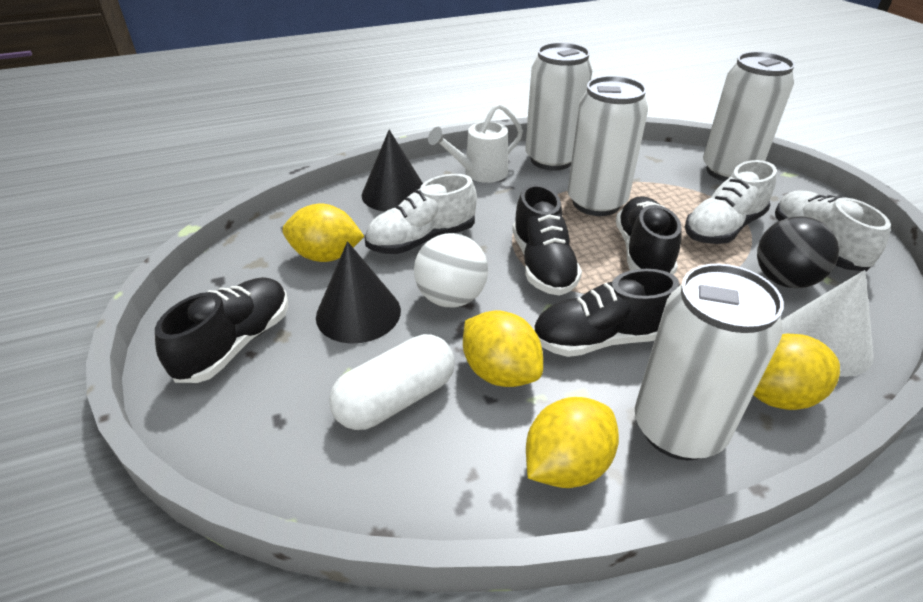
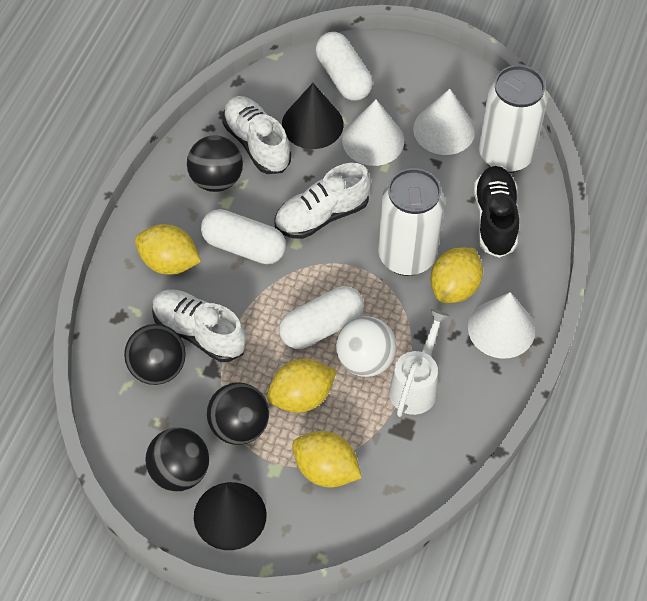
black ball: 1 -> 4
black shoe: 4 -> 1
white can: 4 -> 2
white capsule: 1 -> 3
white cone: 1 -> 3

